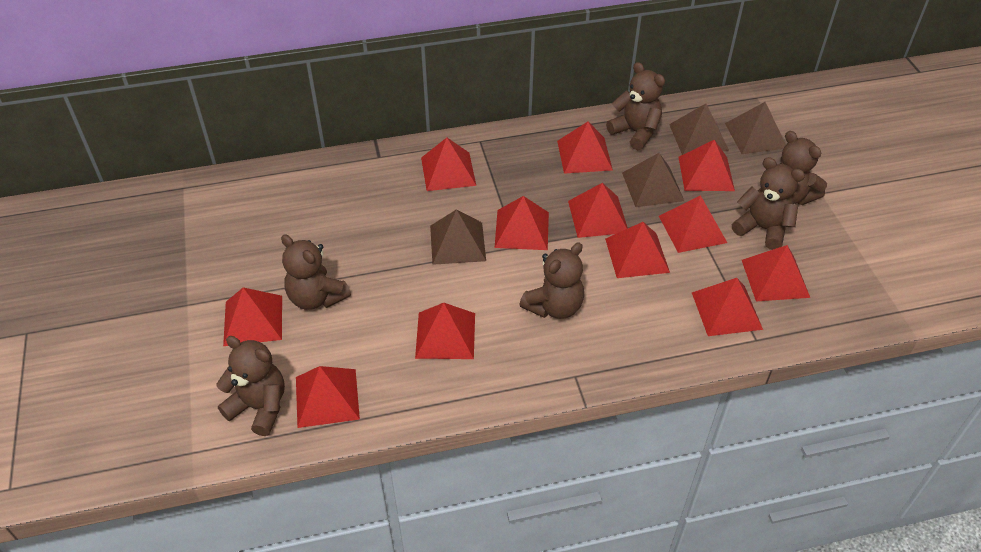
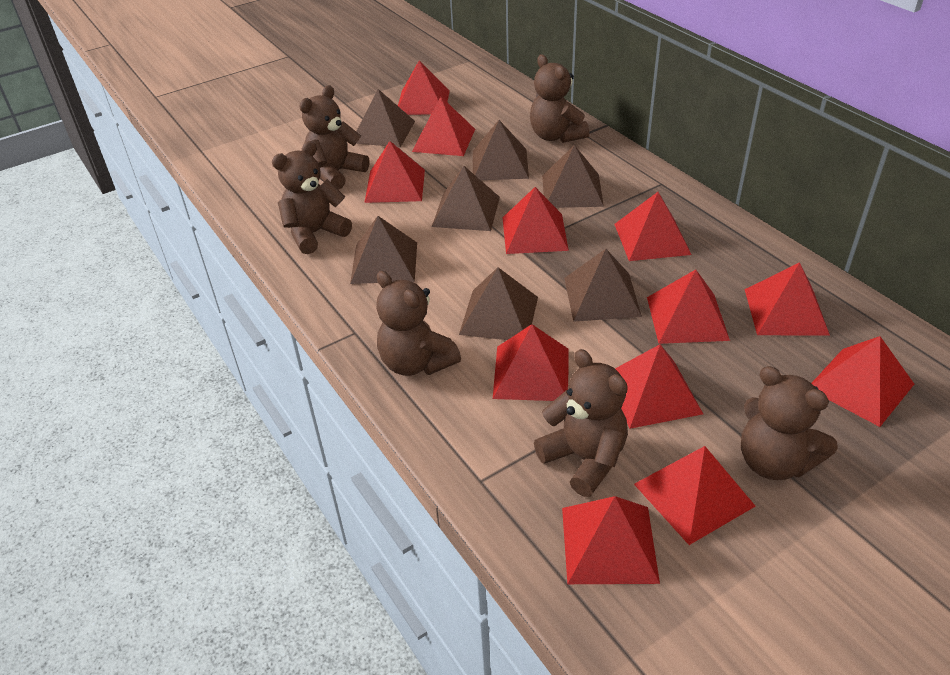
brown pyramid: 4 -> 7

